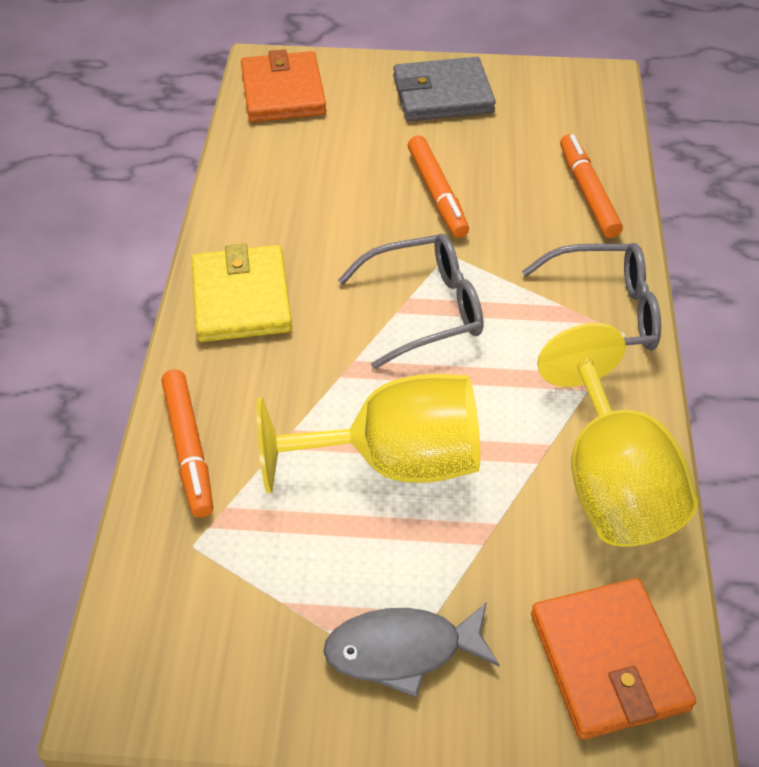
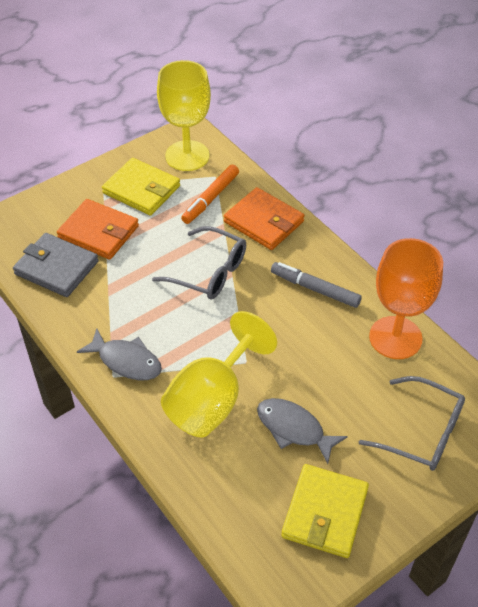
grey fish: 1 -> 2
grey marker: 0 -> 1
orange goblet: 0 -> 1
orange marker: 3 -> 1
yellow wallet: 1 -> 2

